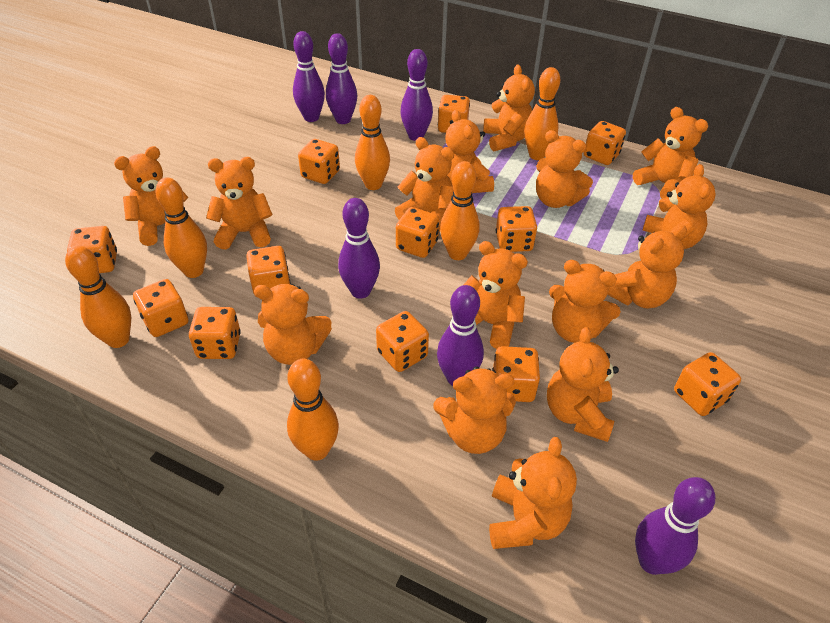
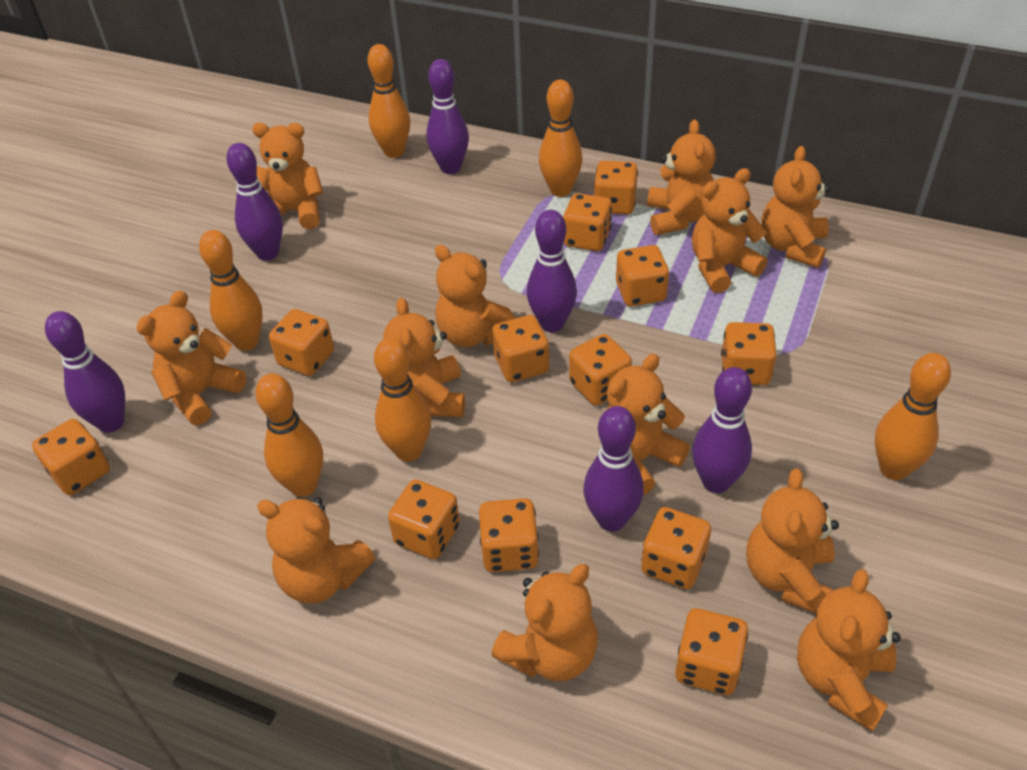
orange teddy bear: 15 -> 12

